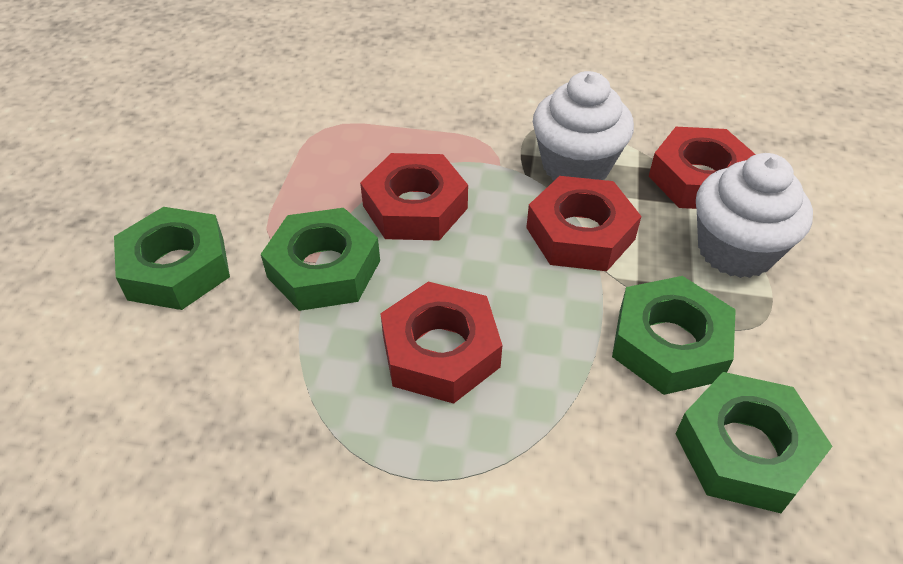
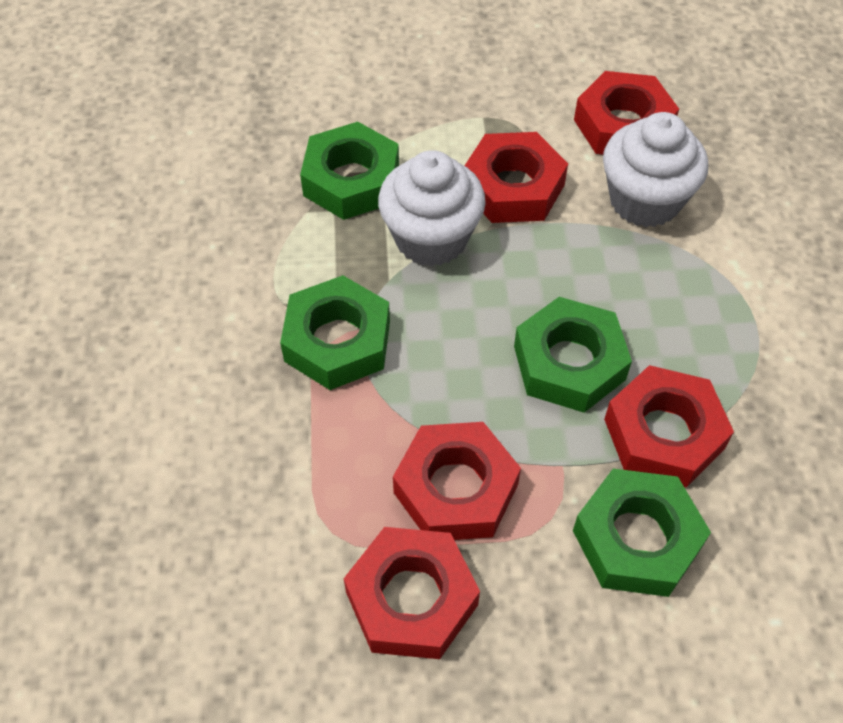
red nut: 4 -> 5

